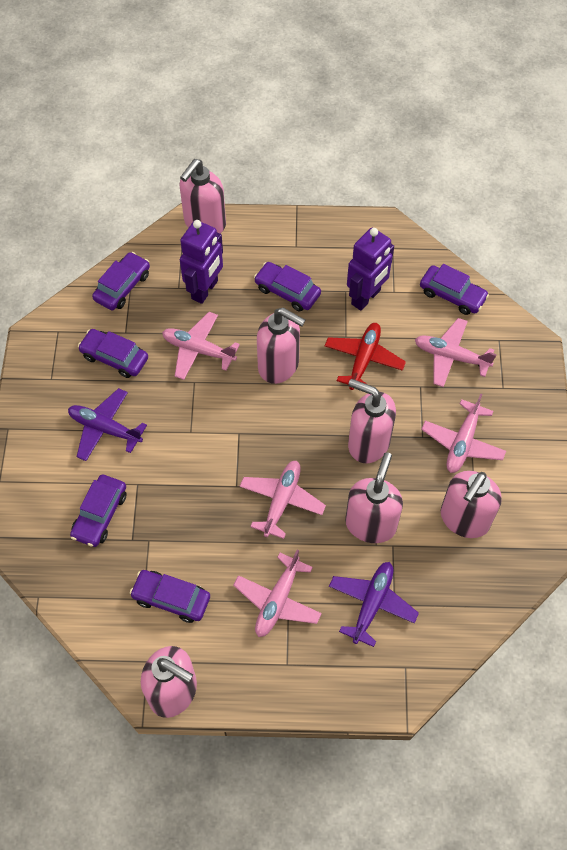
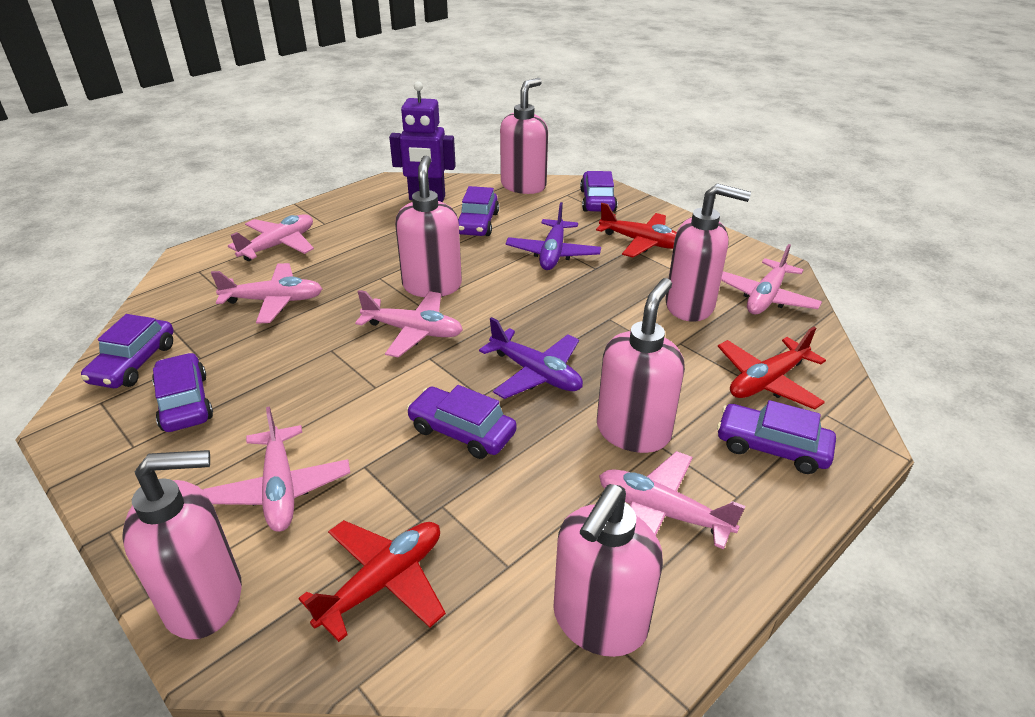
pink plane: 5 -> 6
purple robot: 2 -> 1
red plane: 1 -> 3

